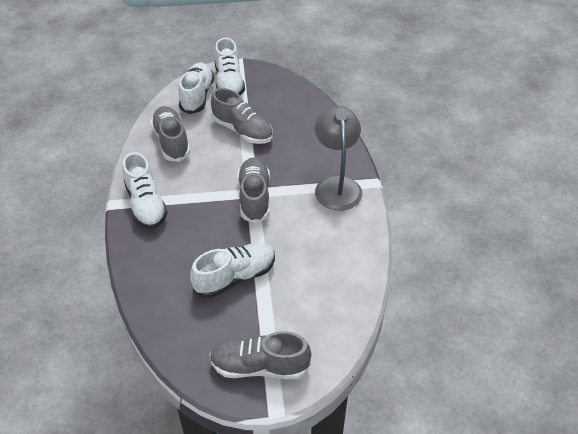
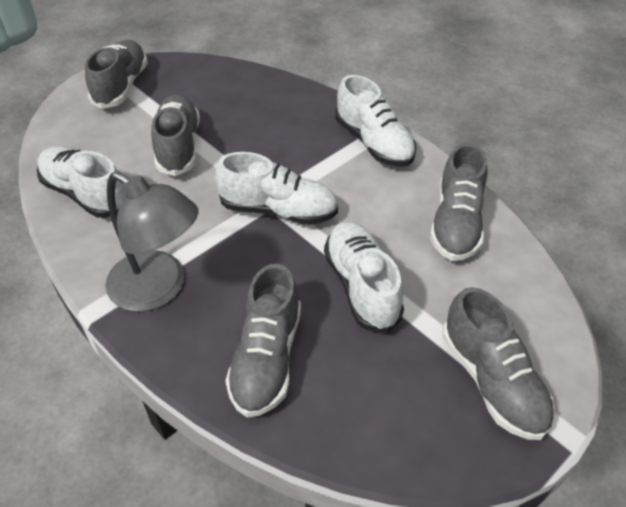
grey shoe: 4 -> 5

